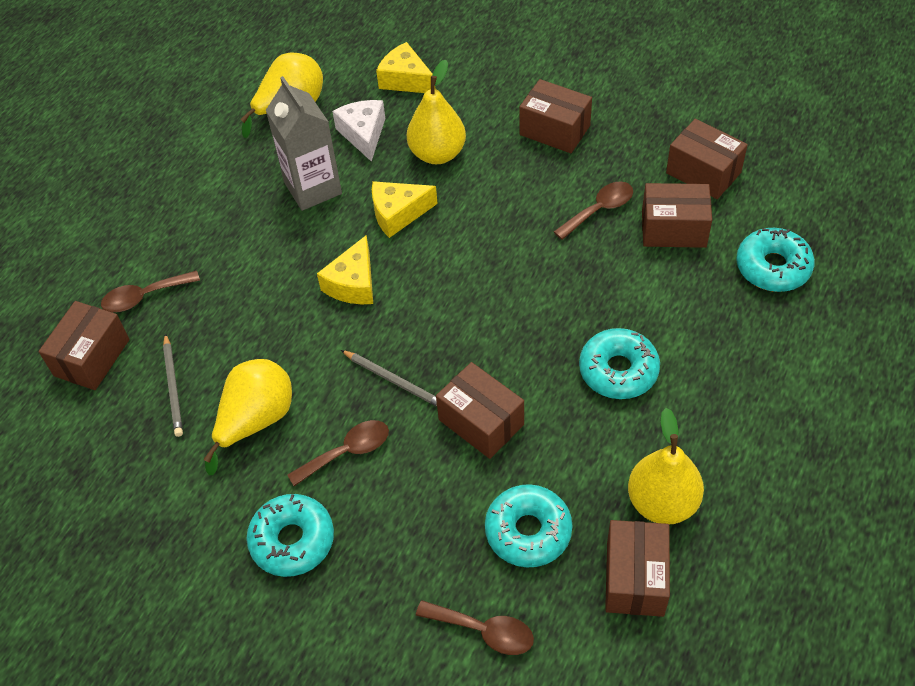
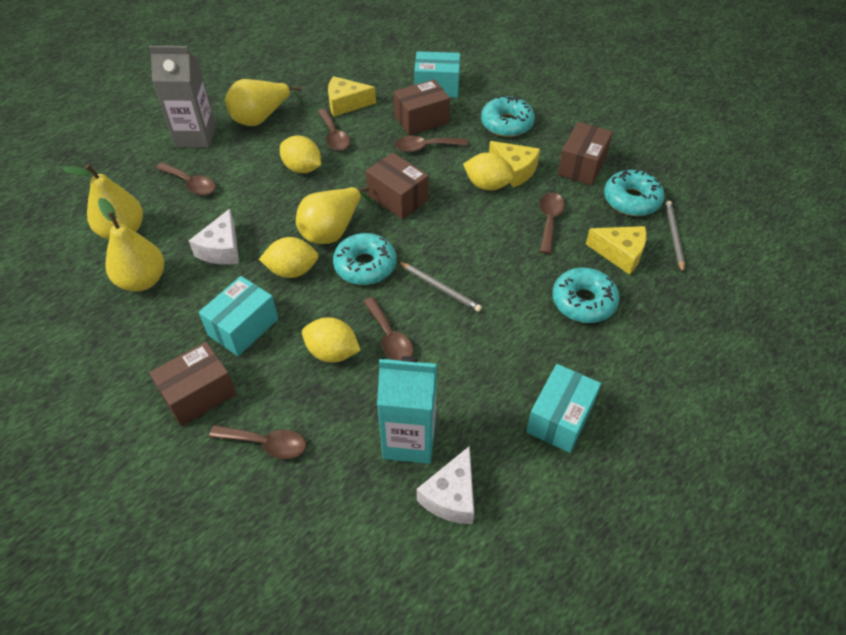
brown box: 6 -> 4
brown spoon: 4 -> 6
turquoise box: 0 -> 3
turquoise carton: 0 -> 1
white cheese: 1 -> 2
yellow lemon: 0 -> 4

